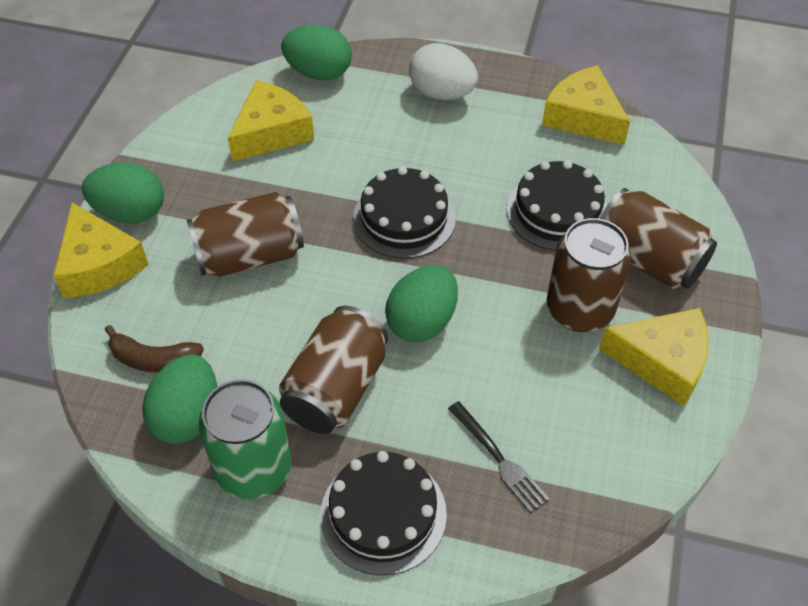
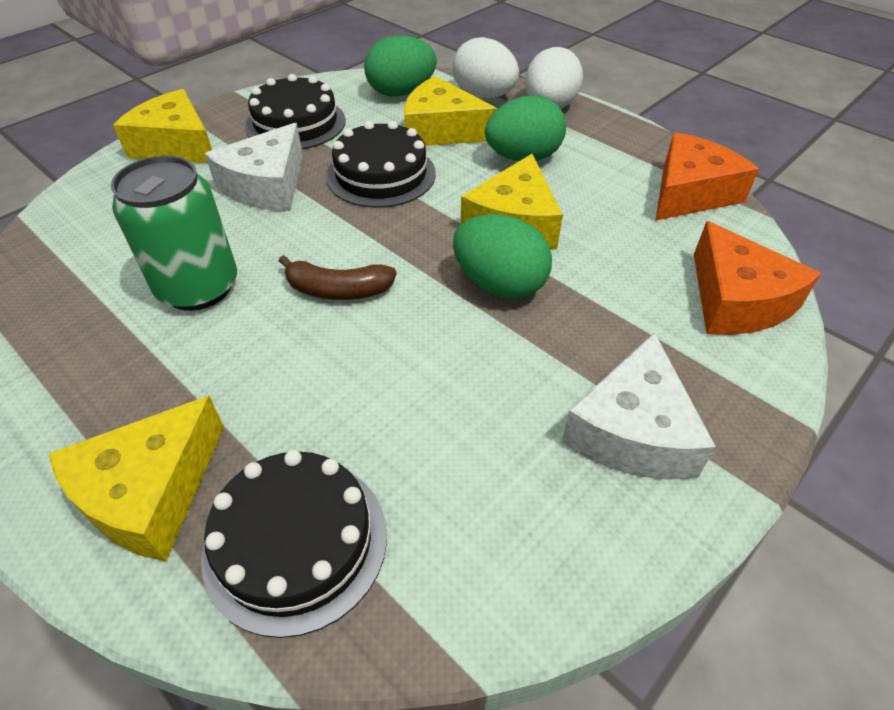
black fork: 1 -> 0
brown can: 4 -> 0
green egg: 4 -> 3
orange cheese: 0 -> 2
white cheese: 0 -> 2
white egg: 1 -> 2

